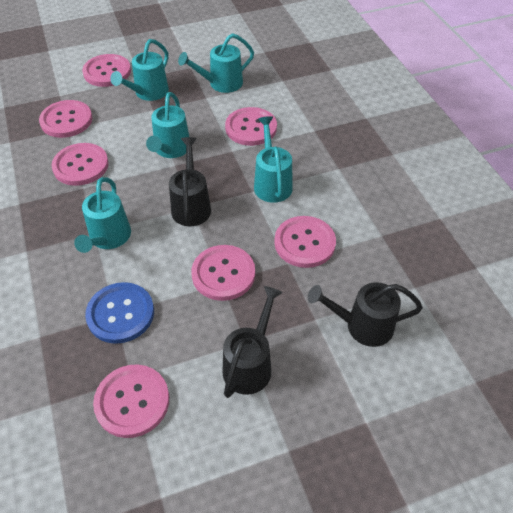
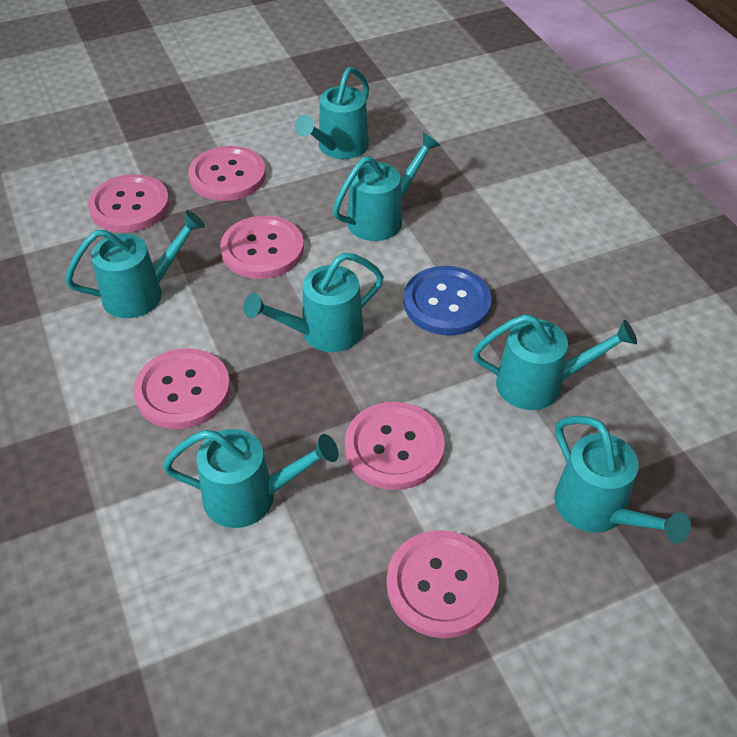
black watering can: 3 -> 0
pink button: 7 -> 6
turquoise watering can: 5 -> 7

